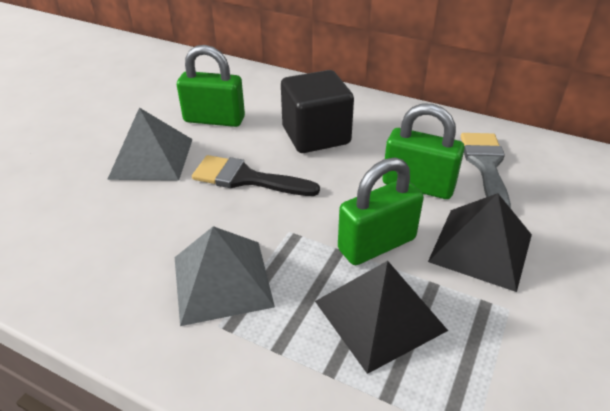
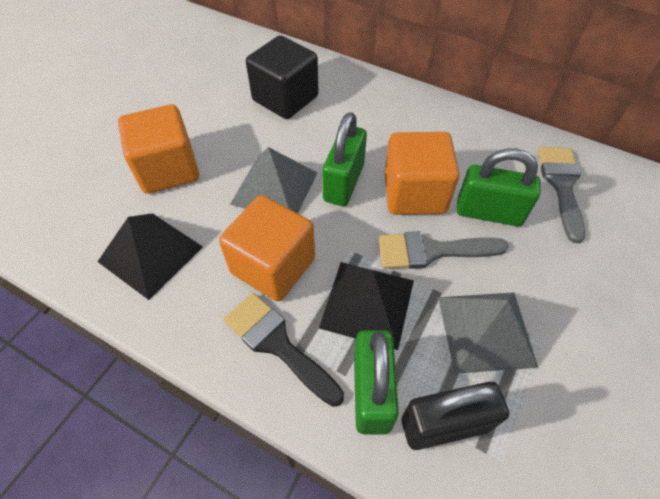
black padlock: 0 -> 1
grey brush: 1 -> 2
orange cube: 0 -> 3

